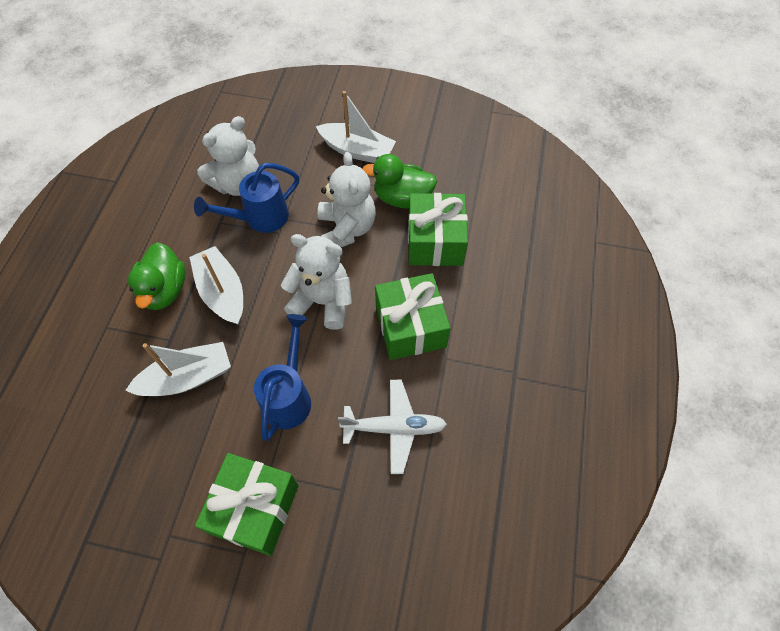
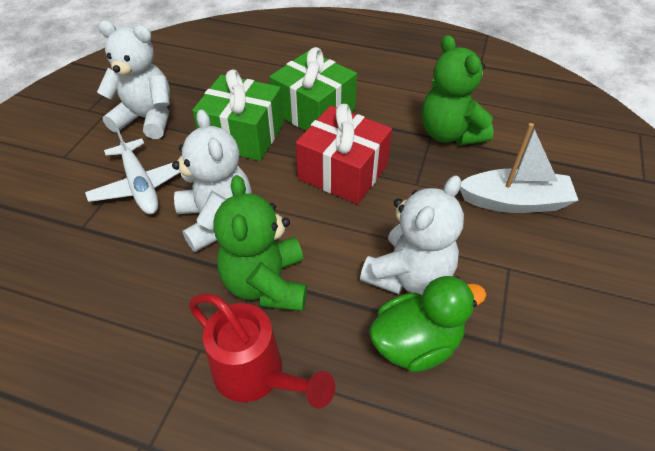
blue watering can: 2 -> 0
green duck: 2 -> 1
green gift: 3 -> 2
green teddy bear: 0 -> 2
red gift: 0 -> 1
red watering can: 0 -> 1
white boat: 3 -> 1

